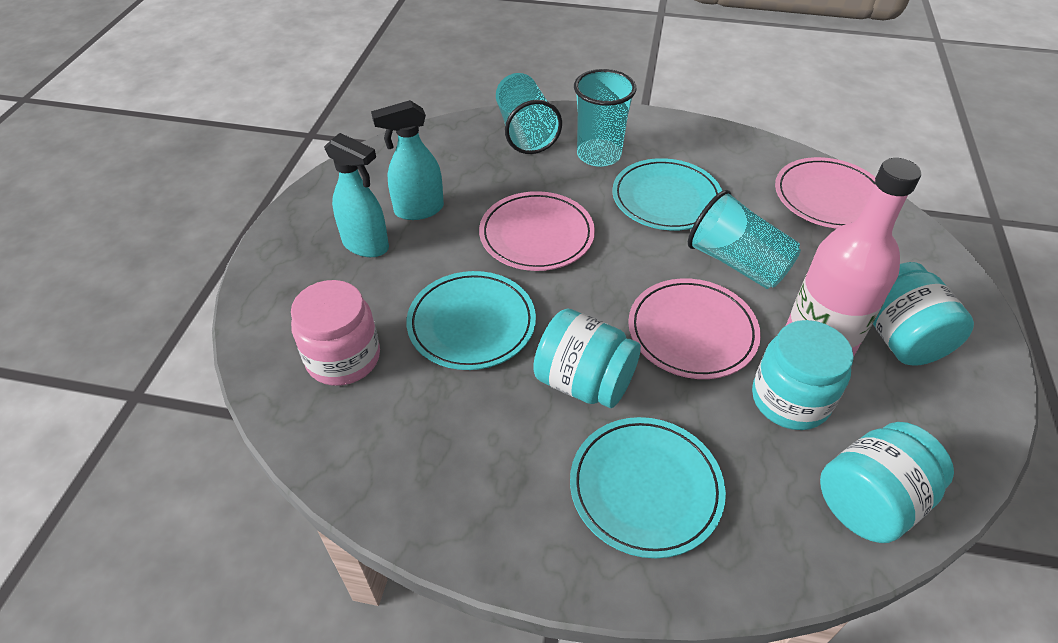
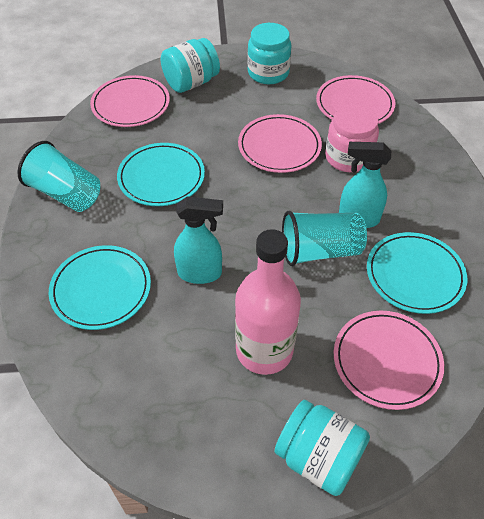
pink plate: 3 -> 4
turquoise cup: 3 -> 2
turquoise jar: 4 -> 3

